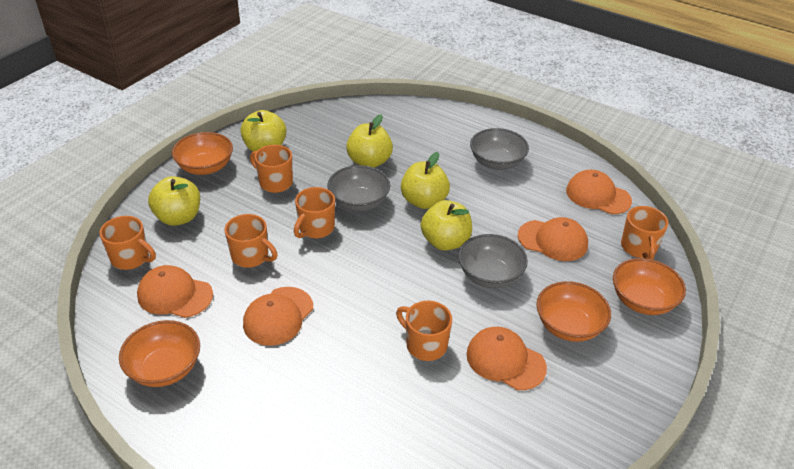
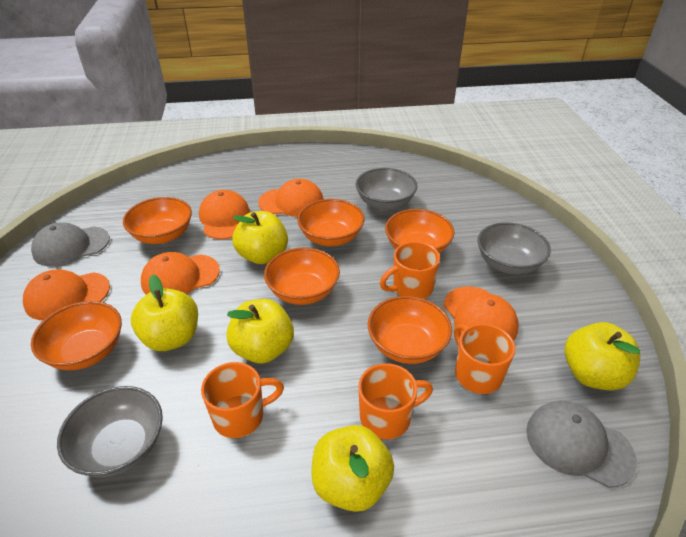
grey cap: 0 -> 2
orange bowl: 4 -> 6
orange mug: 6 -> 4

